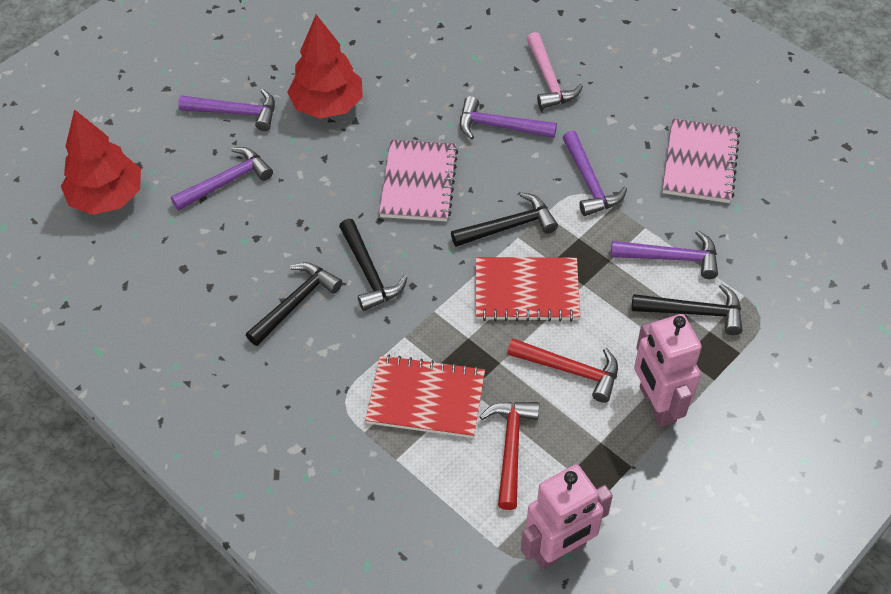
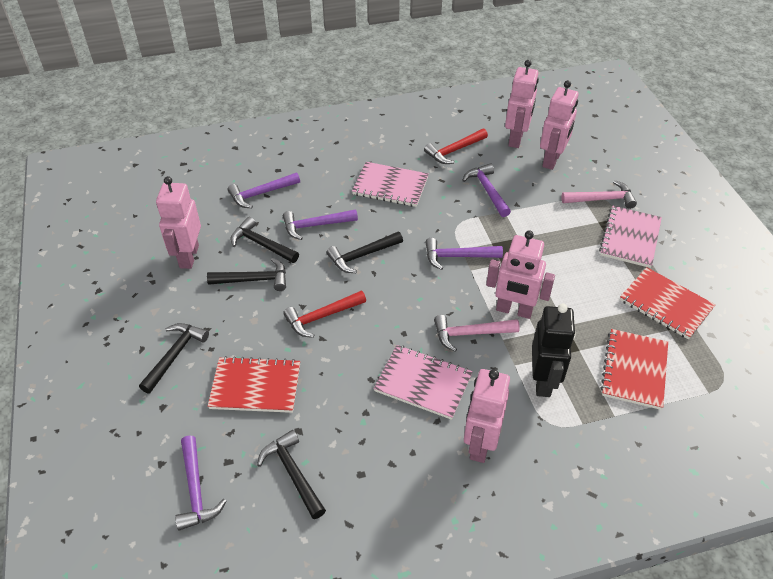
black hammer: 4 -> 5
black robot: 0 -> 1
pink hammer: 1 -> 2
pink notebook: 2 -> 3
pink robot: 2 -> 5
red notebook: 2 -> 3
red tree: 2 -> 0

